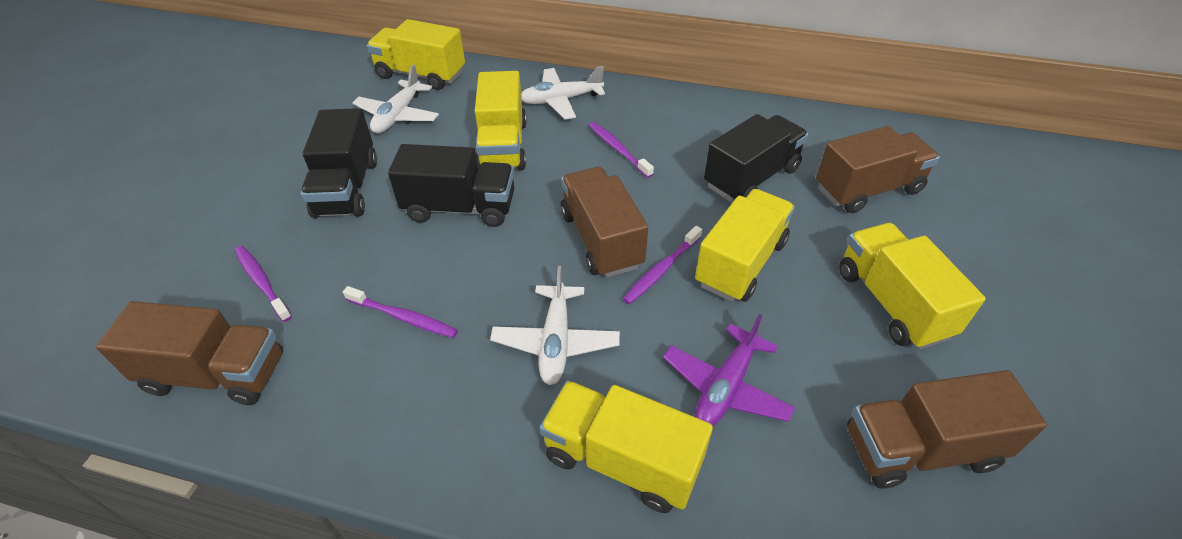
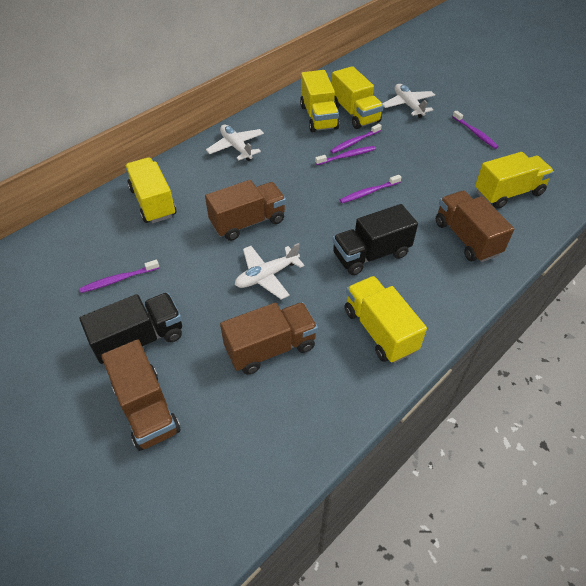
black truck: 3 -> 2
purple plane: 1 -> 0
purple toothbrush: 4 -> 5

